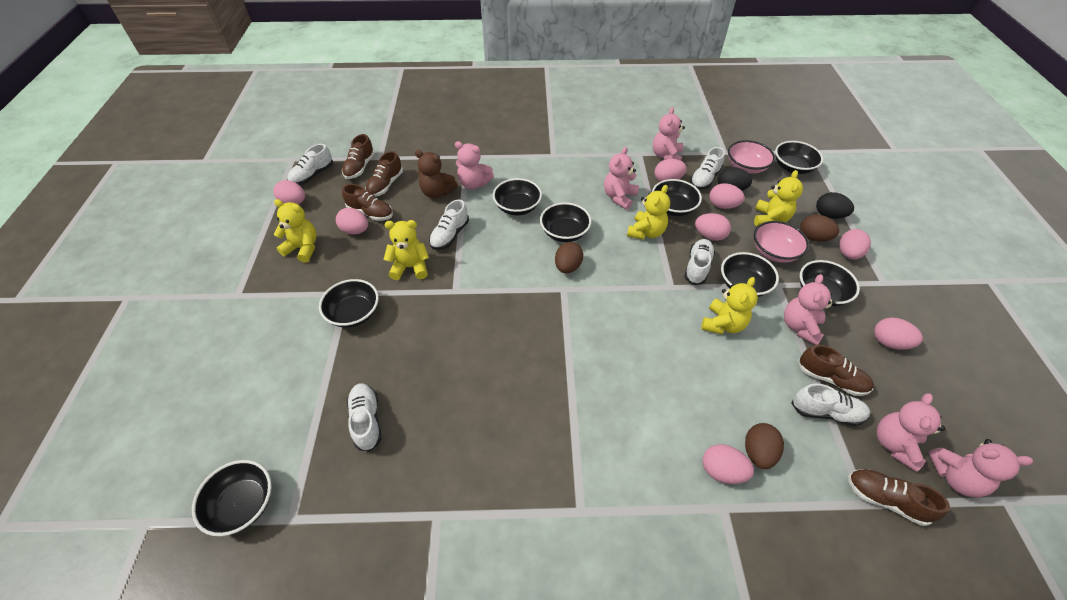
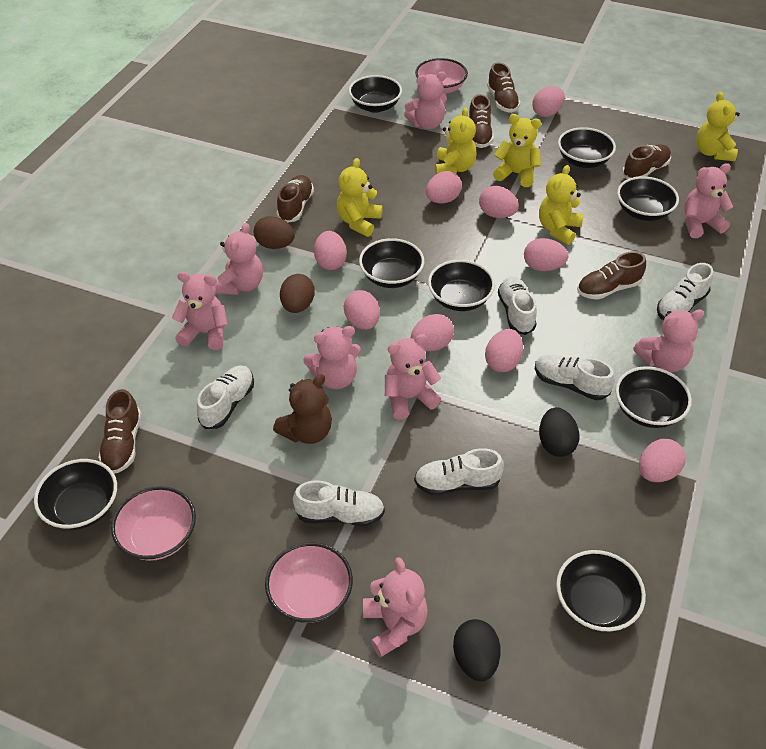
brown egg: 3 -> 2
brown shoe: 5 -> 6
pink bowl: 2 -> 3
pink egg: 8 -> 9
pink teddy bear: 6 -> 8

